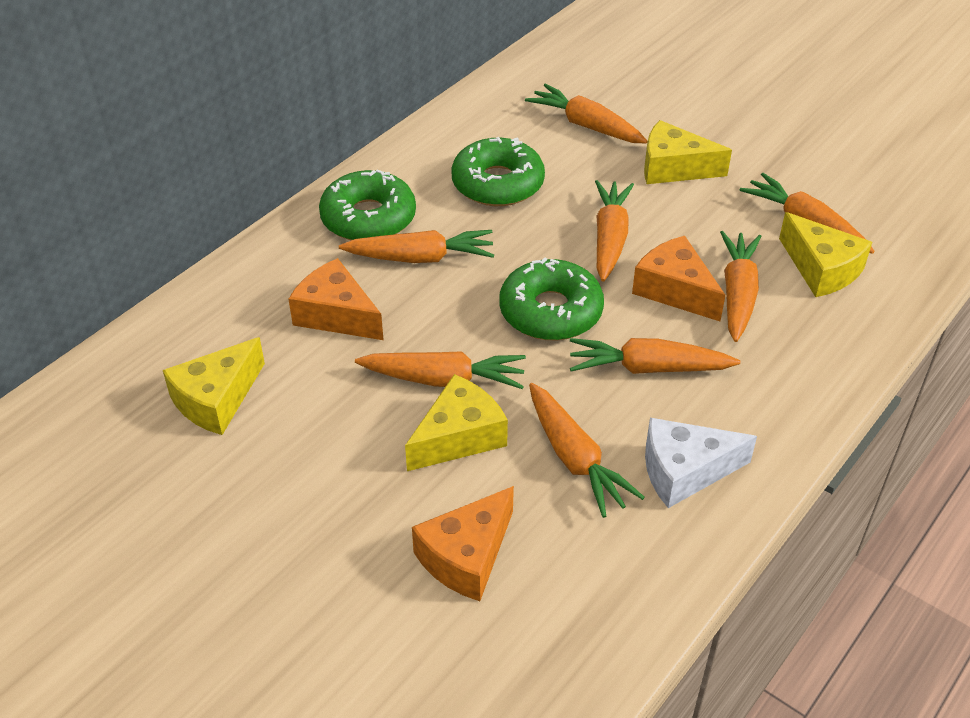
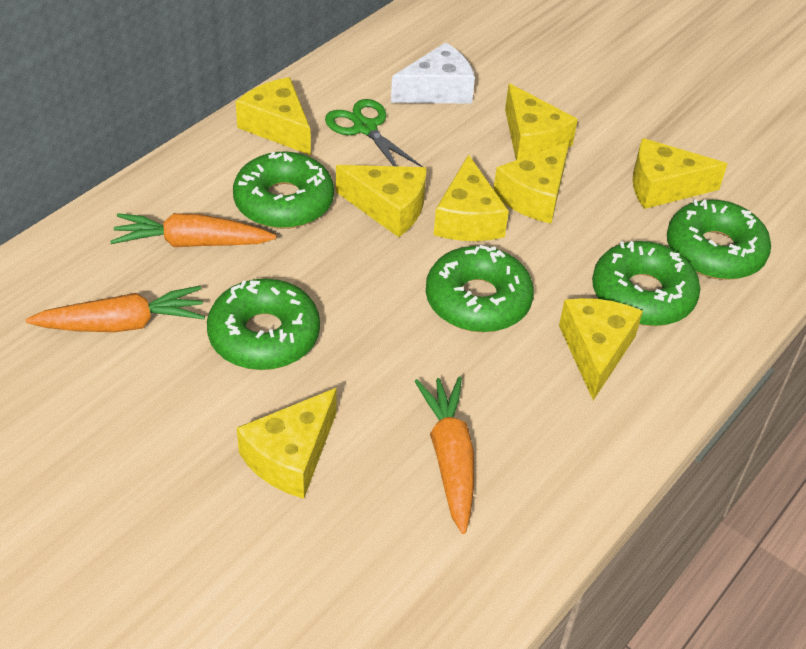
green donut: 3 -> 5
green scissors: 0 -> 1
orange carrot: 8 -> 3
orange cheese: 3 -> 0
yellow cheese: 4 -> 8

